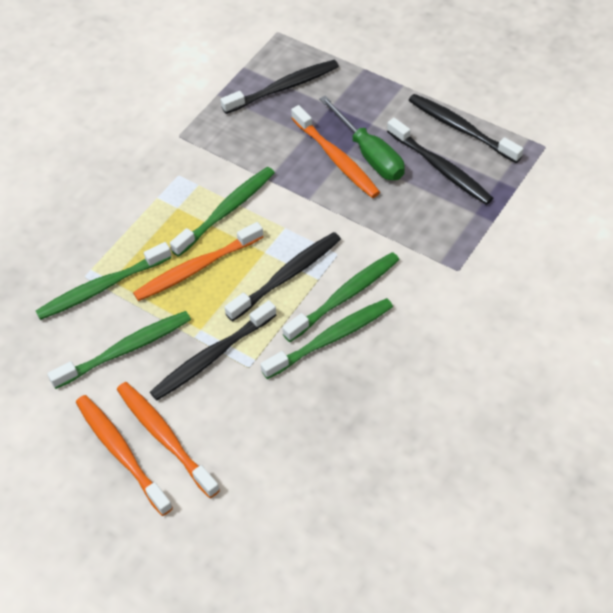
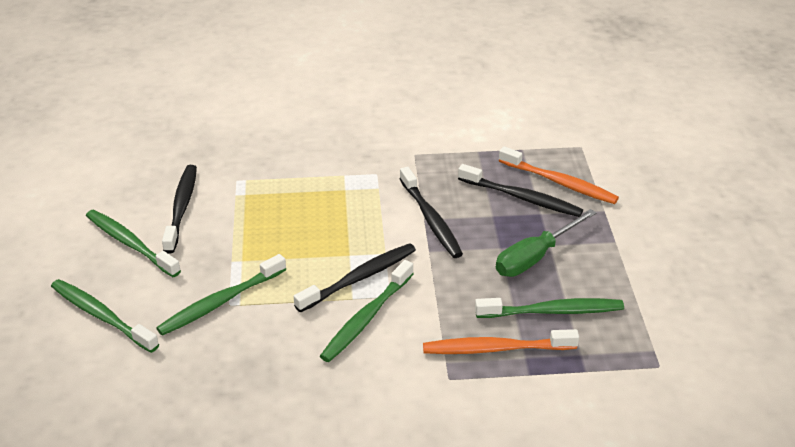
black toothbrush: 5 -> 4
orange toothbrush: 4 -> 2

